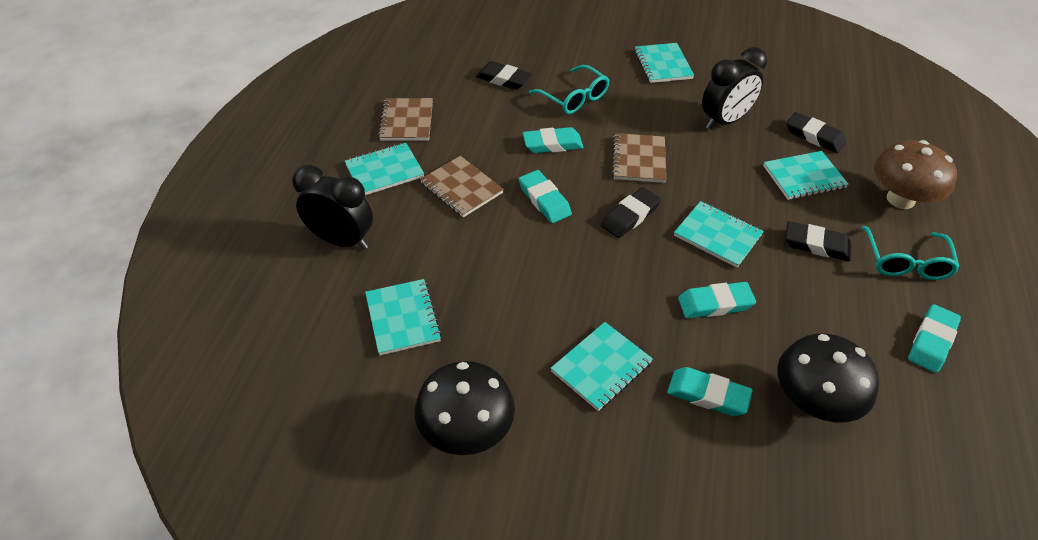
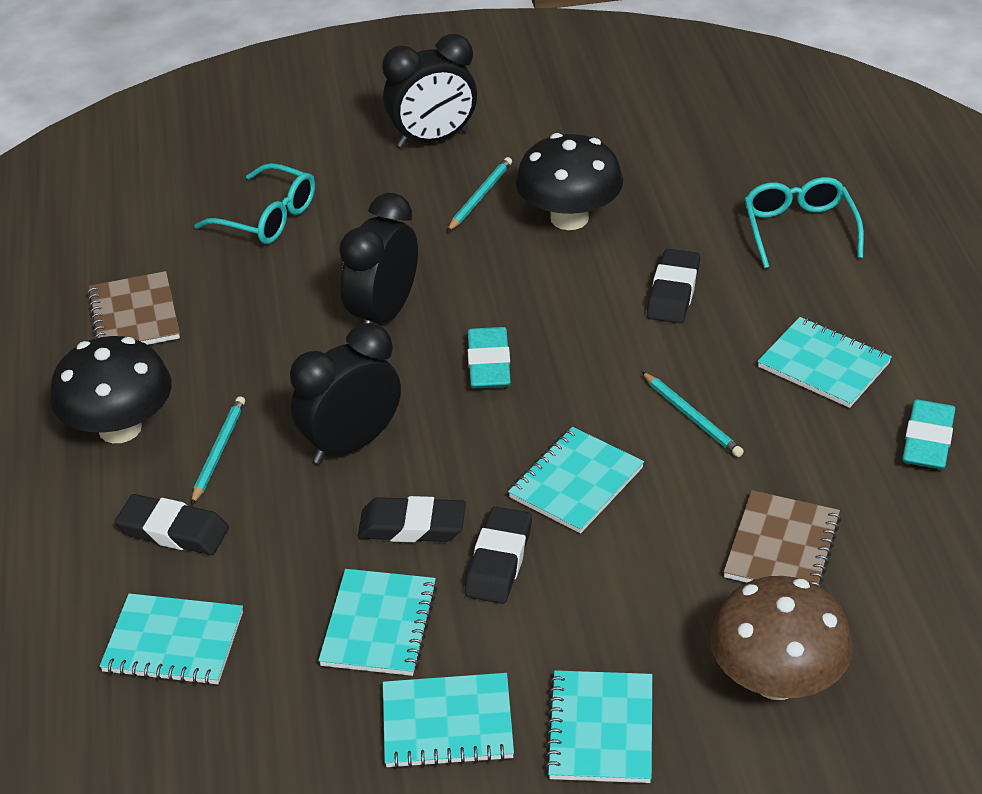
black clock: 2 -> 3
brown notebook: 3 -> 2
turquoise eraser: 5 -> 2
turquoise pencil: 0 -> 3

